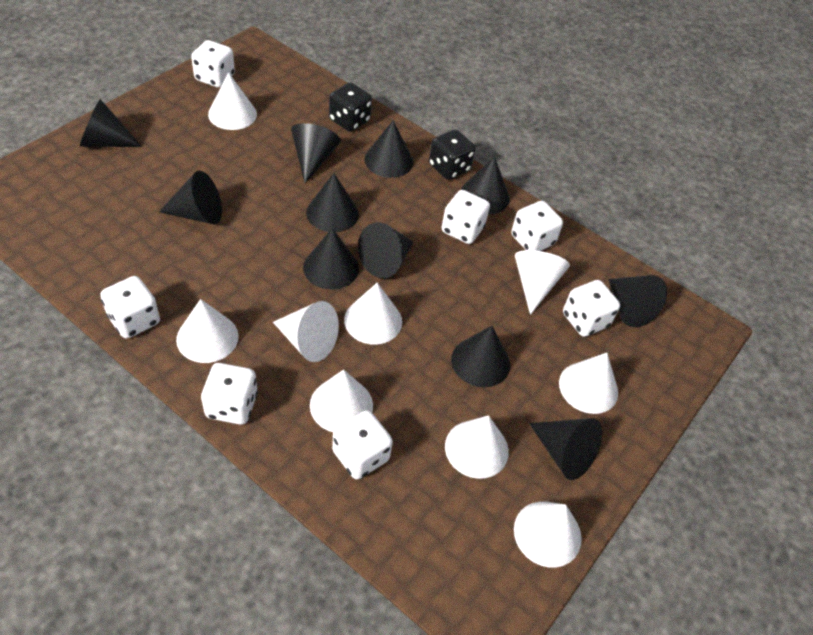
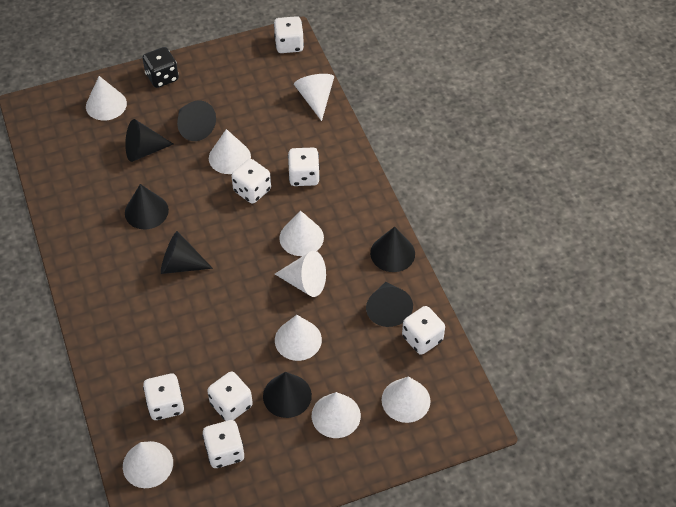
black cone: 11 -> 7
black dice: 2 -> 1

